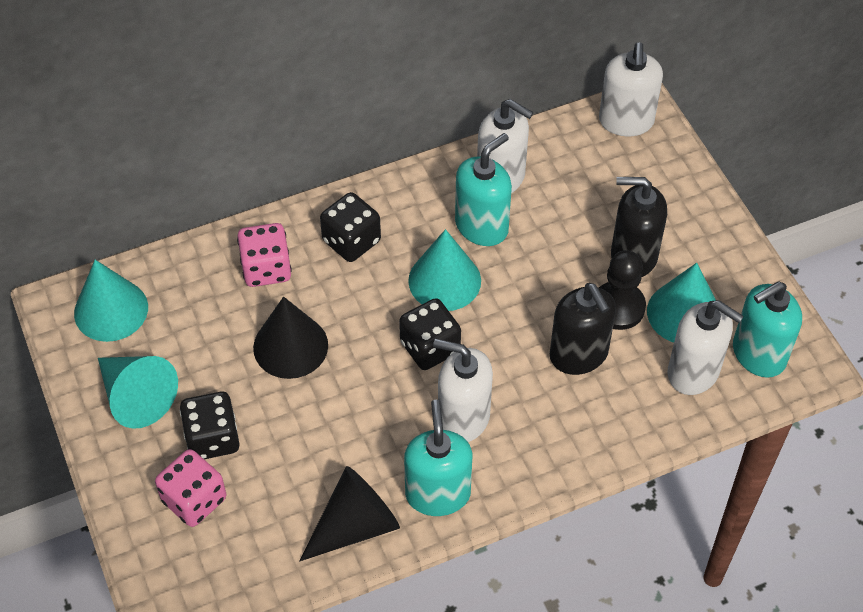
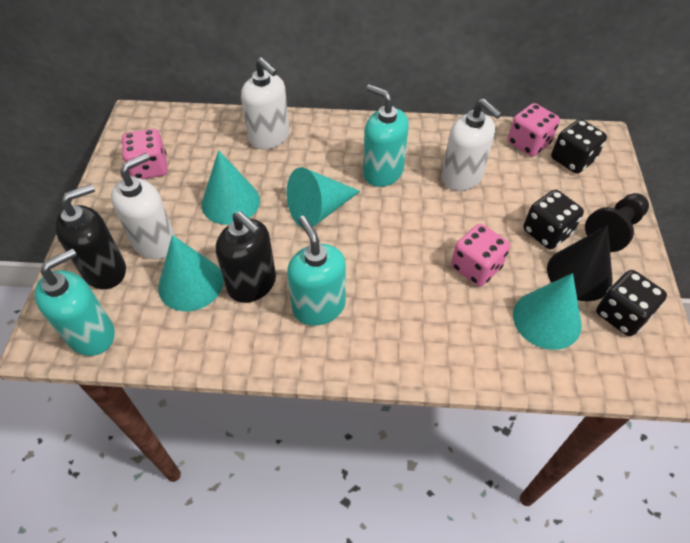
black cone: 2 -> 1
pink dice: 2 -> 3
white soap dispenser: 4 -> 3

